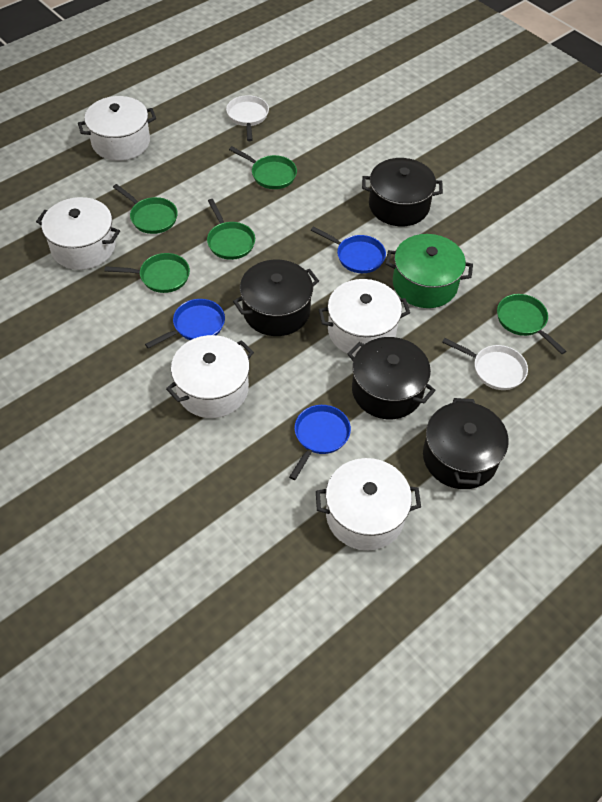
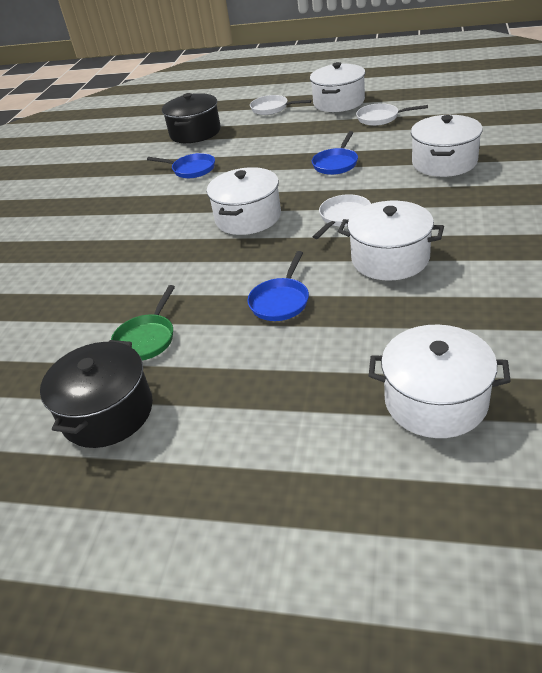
black pot: 4 -> 2
green pan: 5 -> 1
green pot: 1 -> 0
white pan: 2 -> 3

